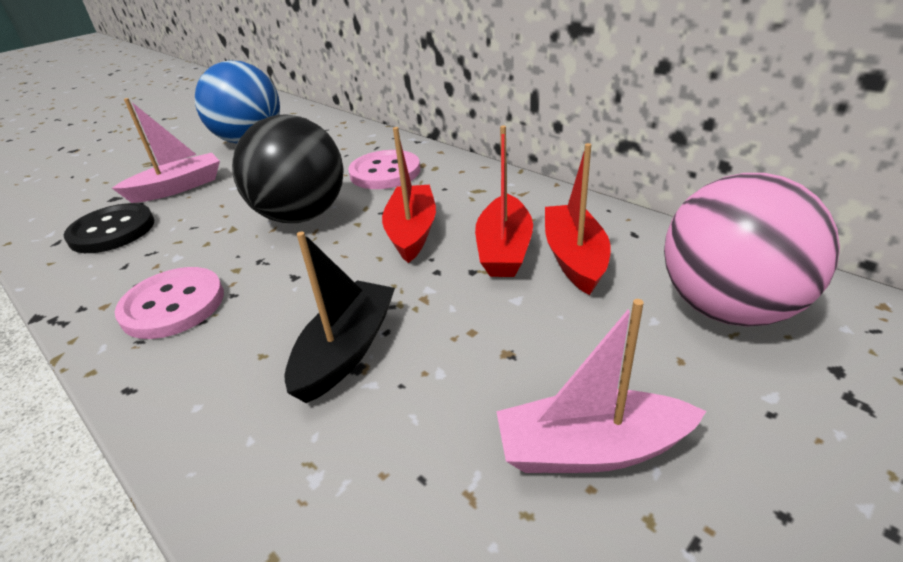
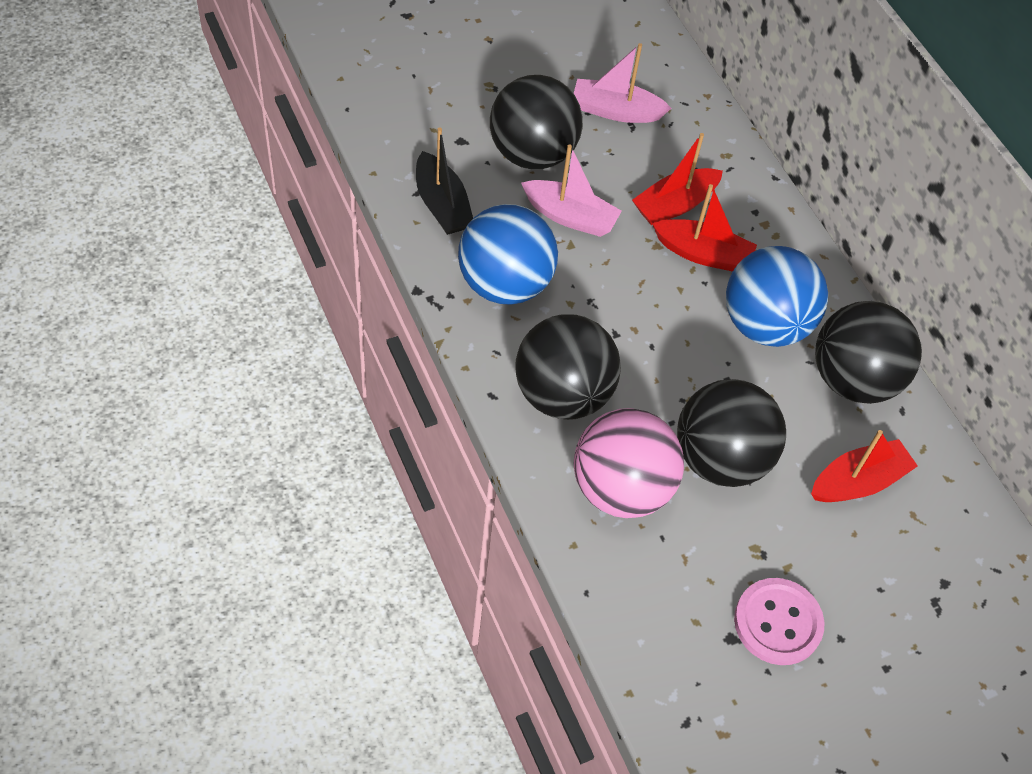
black ball: 1 -> 4
black button: 1 -> 0
blue ball: 1 -> 2
pink button: 2 -> 1

